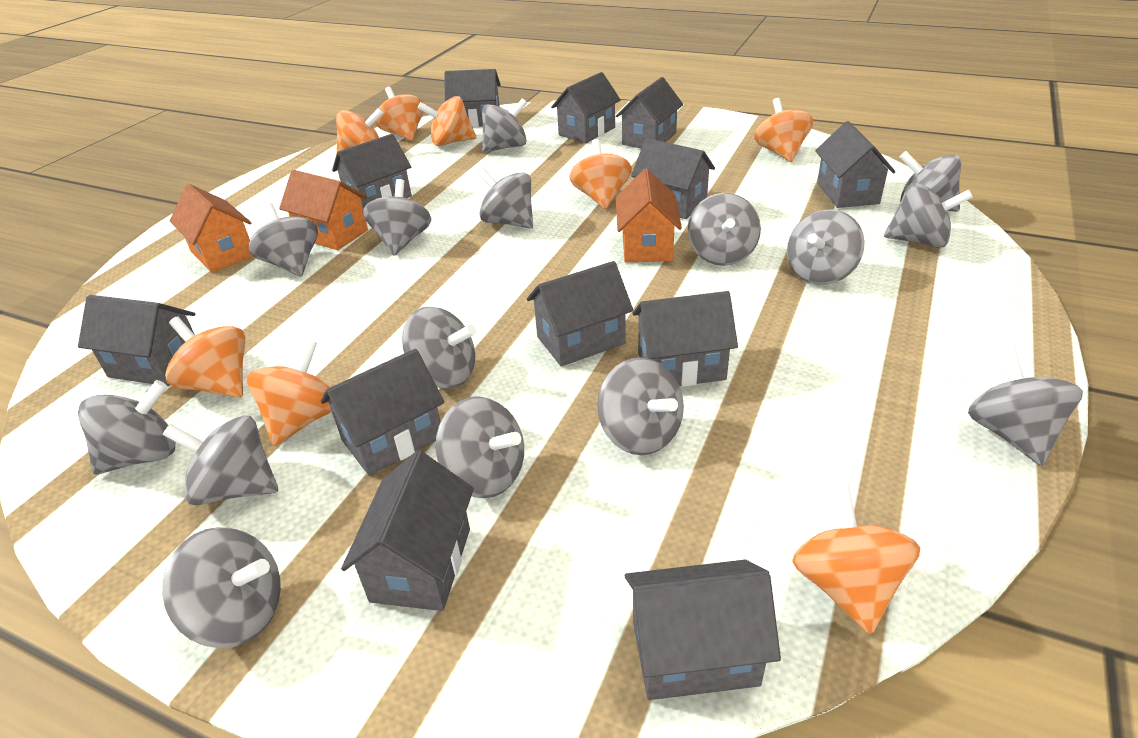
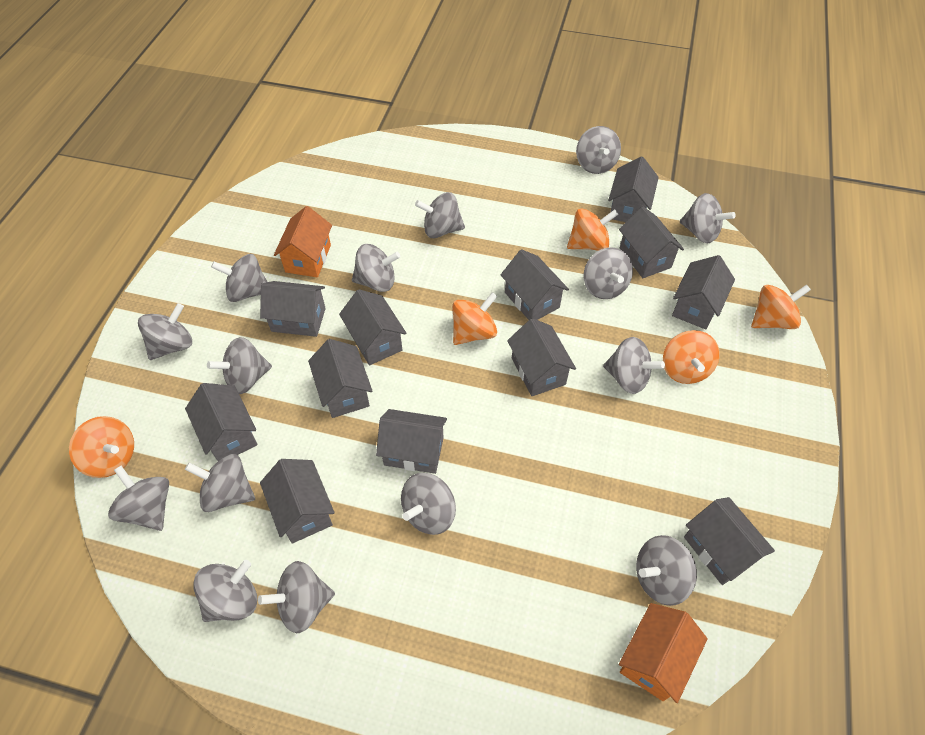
orange house: 3 -> 2
orange spinning top: 8 -> 5

